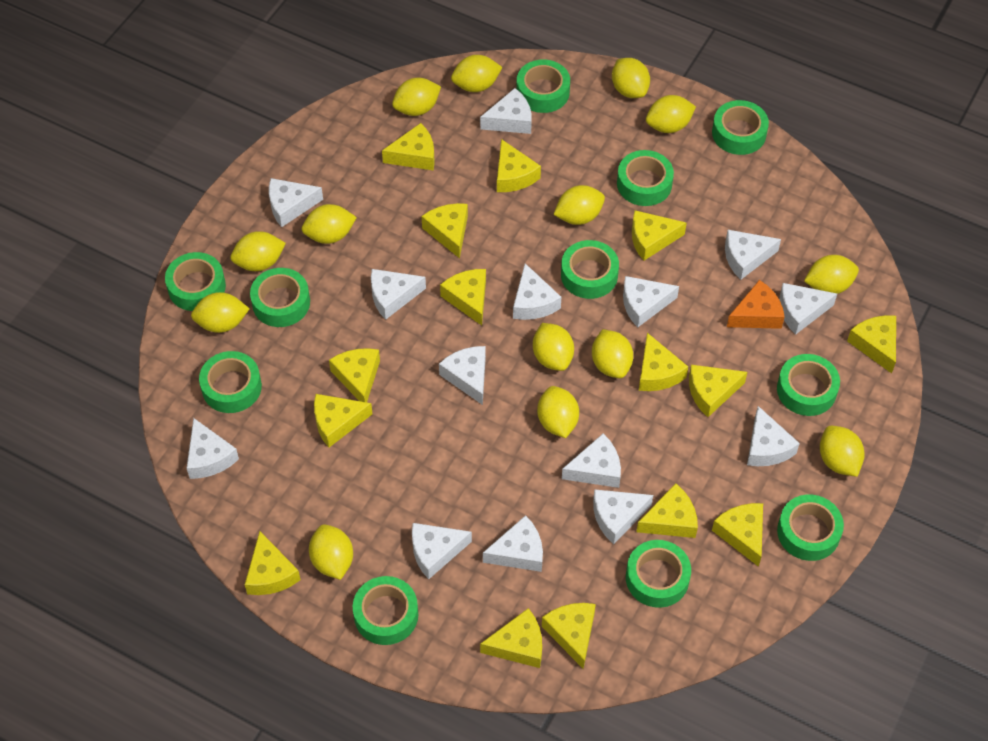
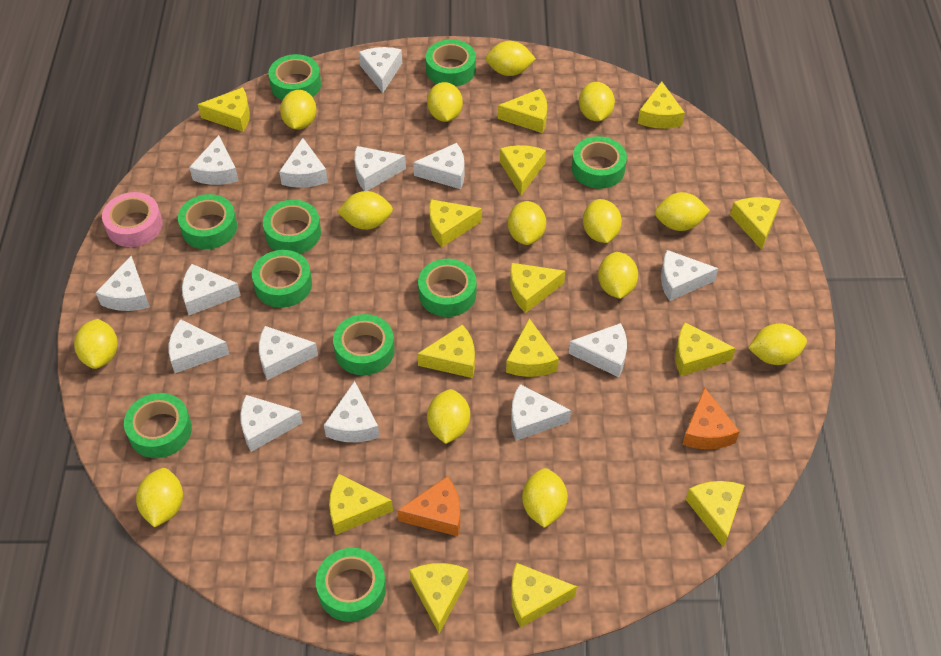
green tape: 11 -> 10
orange cheese: 1 -> 2
pink tape: 0 -> 1
yellow cheese: 15 -> 14

